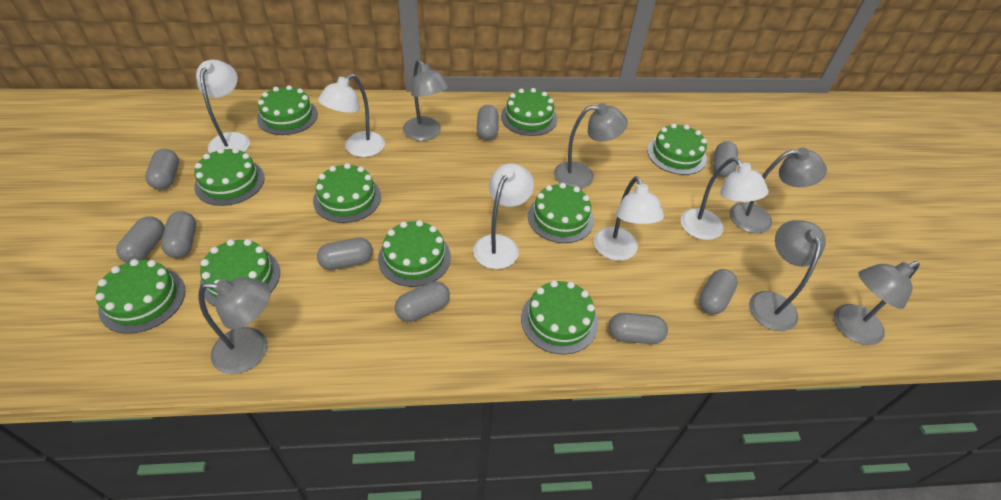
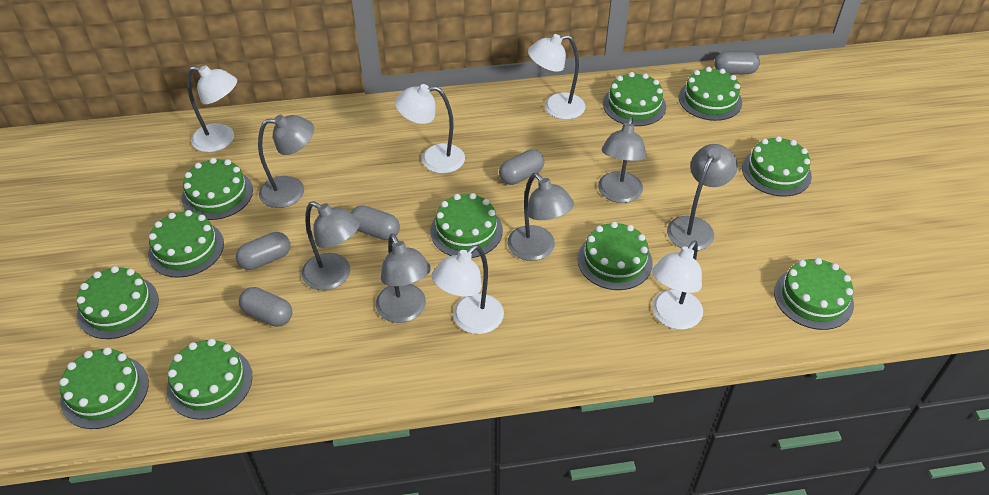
green cake: 10 -> 11
grey capsule: 9 -> 5

